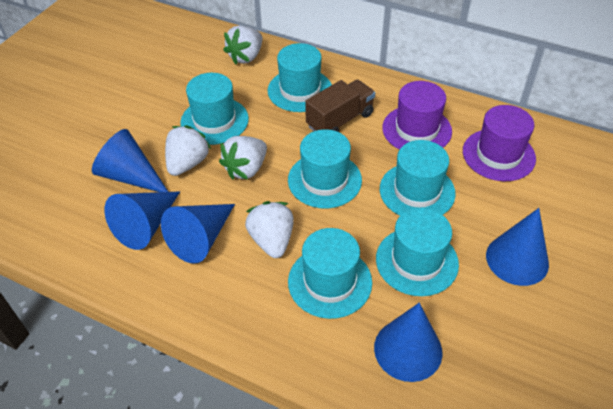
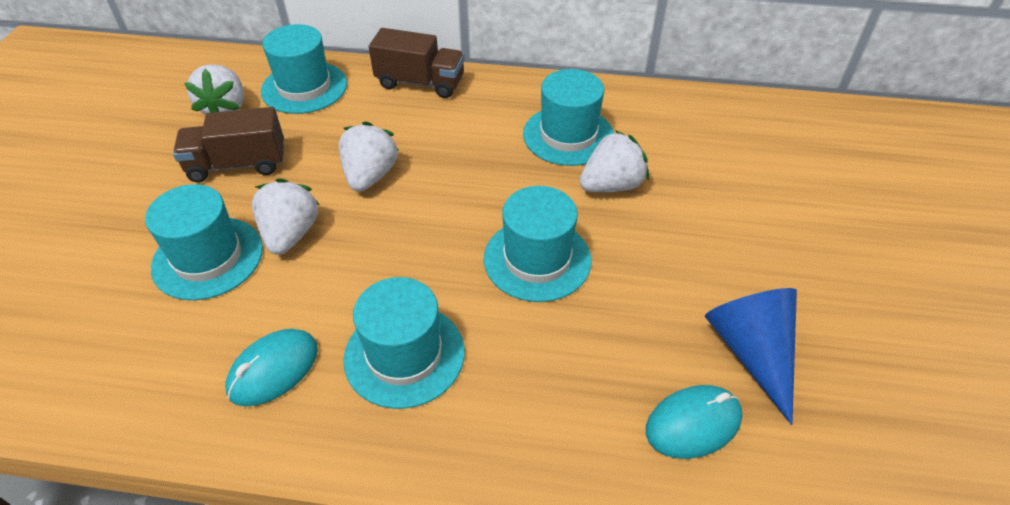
blue cone: 5 -> 1
brown truck: 1 -> 2
purple hat: 2 -> 0
turquoise hat: 6 -> 5
turquoise mouse: 0 -> 2

